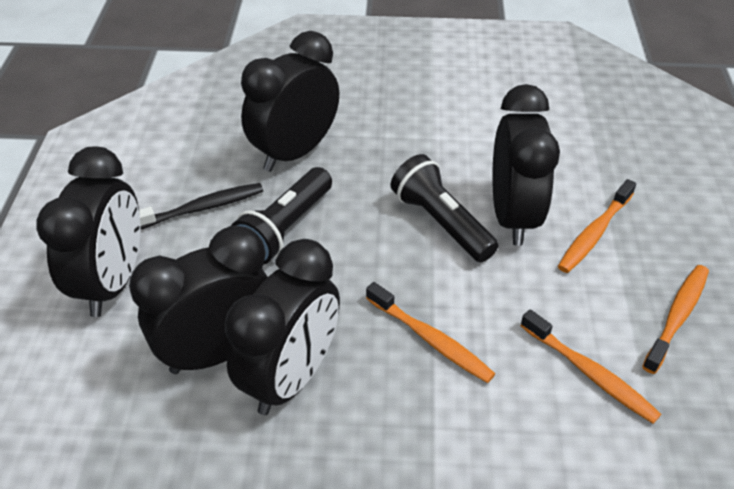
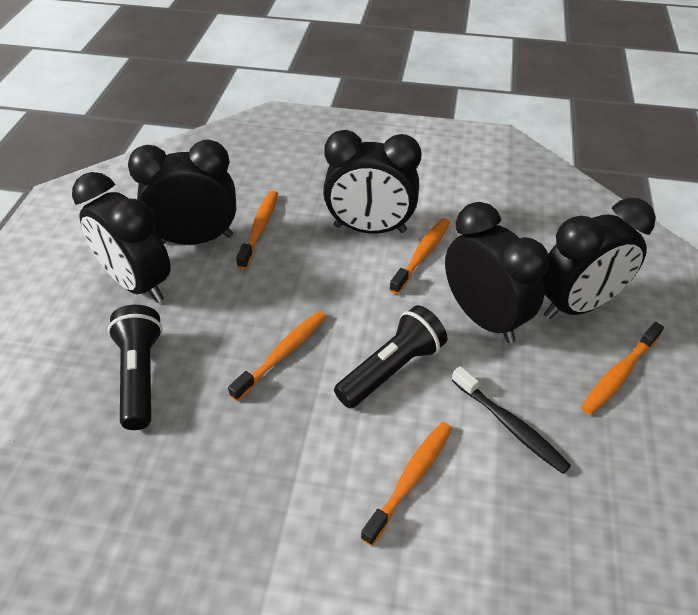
orange toothbrush: 4 -> 5

